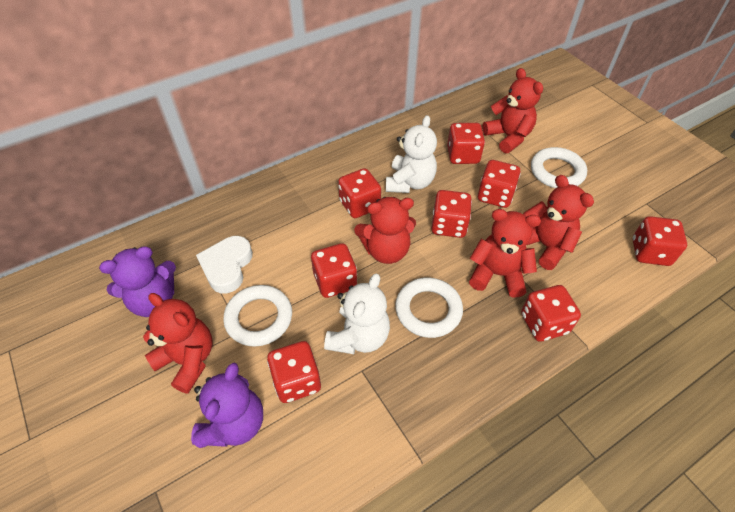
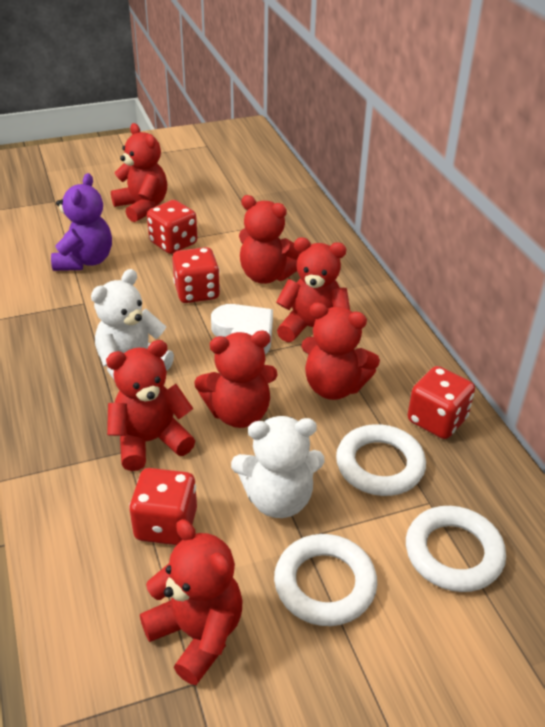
purple teddy bear: 2 -> 1
red dice: 8 -> 4
red teddy bear: 5 -> 7

